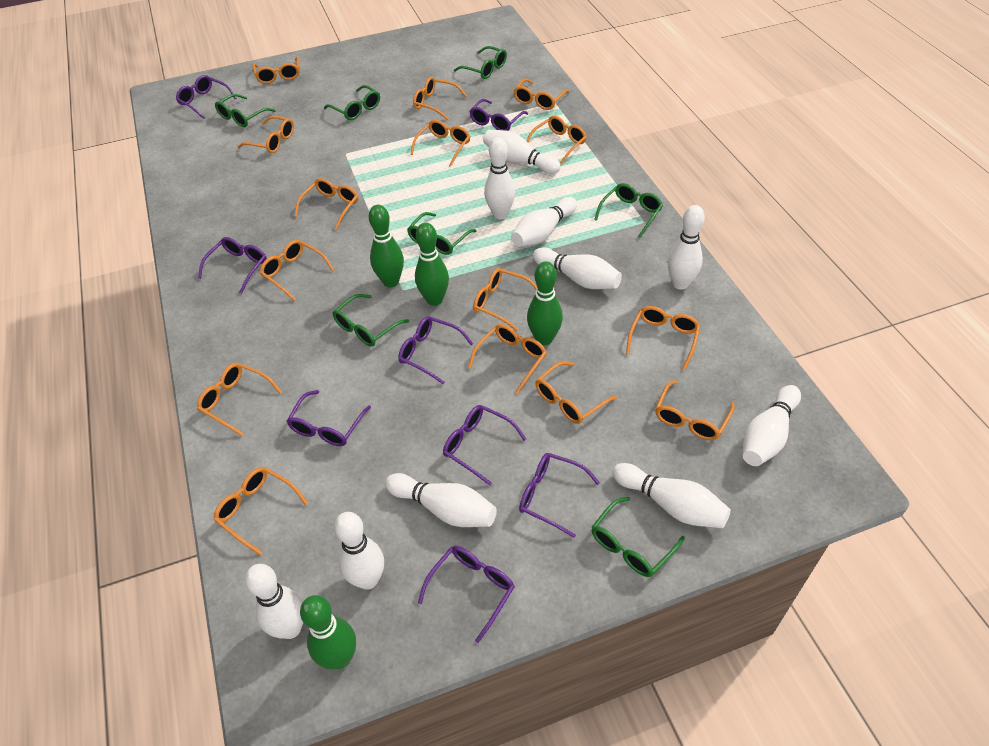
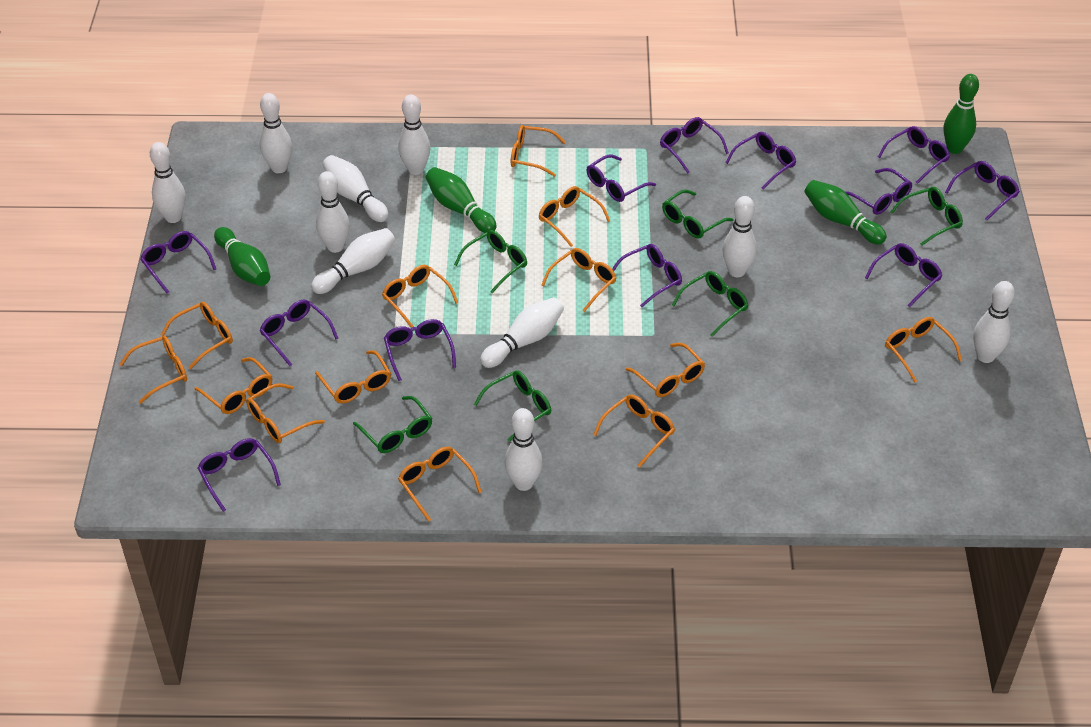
green glasses: 7 -> 6
orange glasses: 15 -> 13
purple glasses: 8 -> 12

